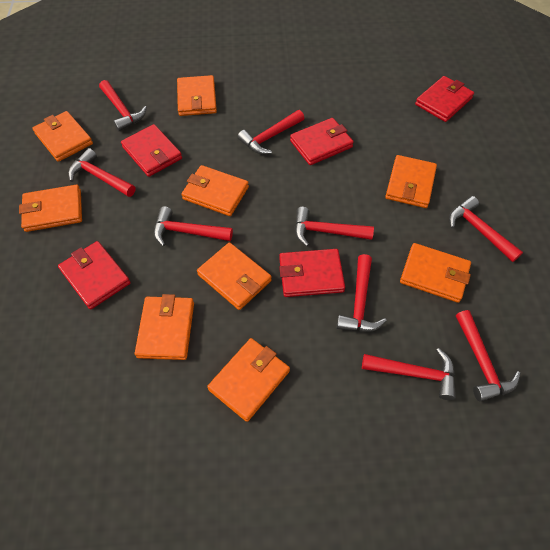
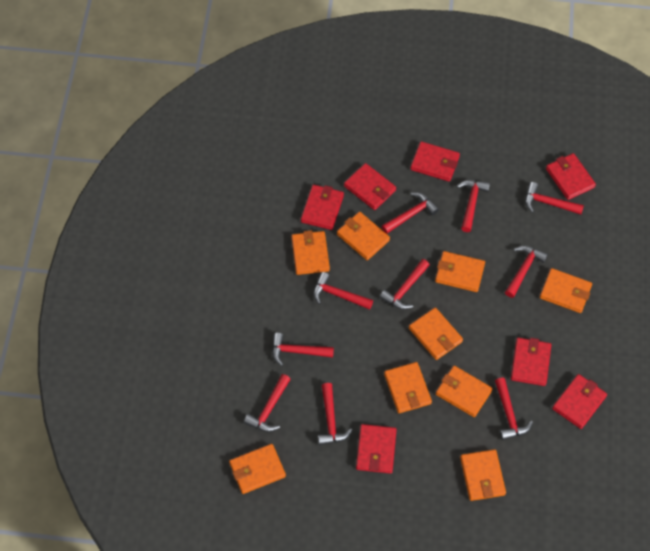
red hammer: 9 -> 10
red wallet: 5 -> 7

